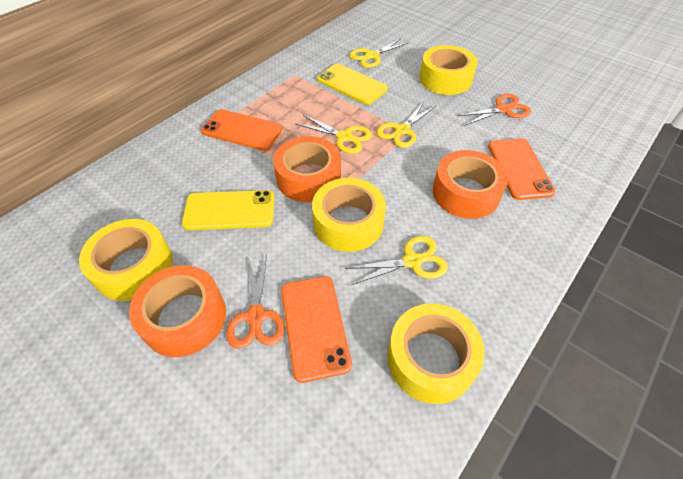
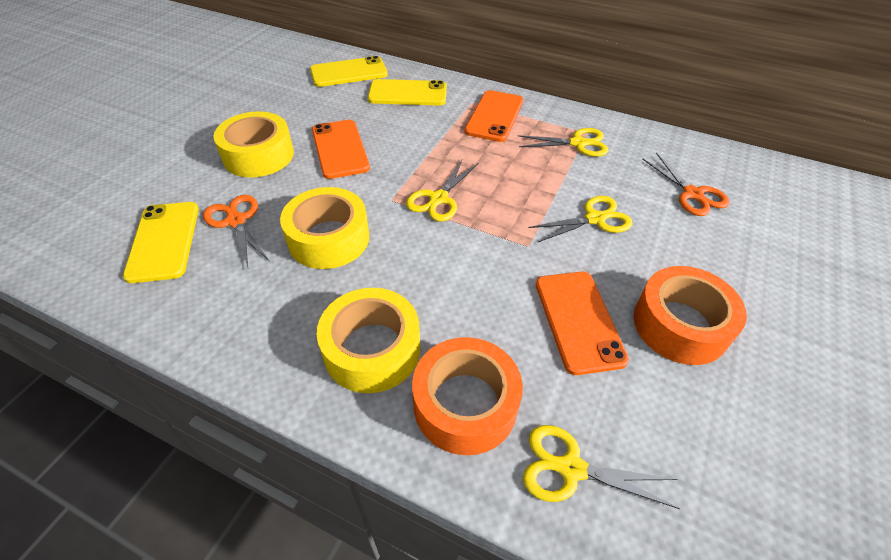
orange tape: 3 -> 2
yellow phone: 2 -> 3
yellow tape: 4 -> 3

